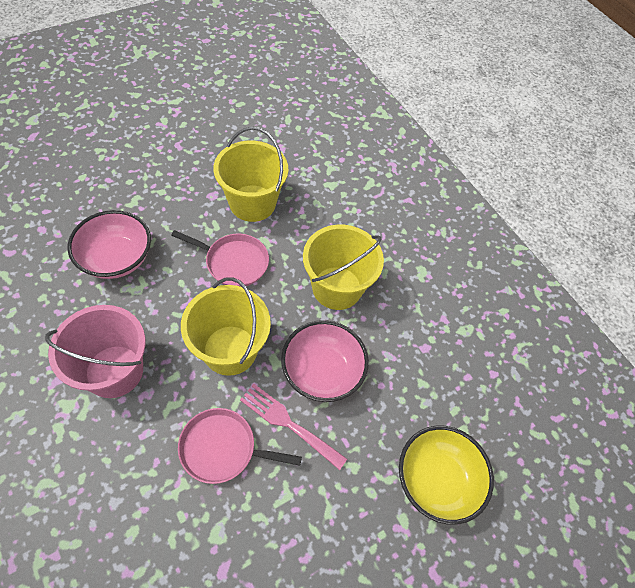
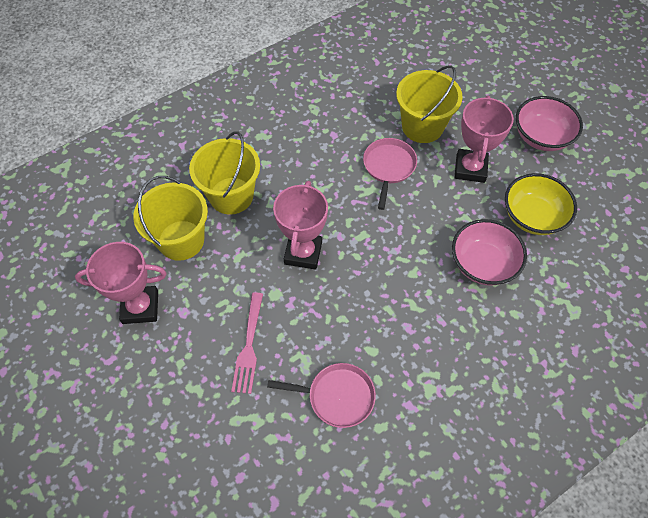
pink bucket: 1 -> 0
pink trophy: 0 -> 3

